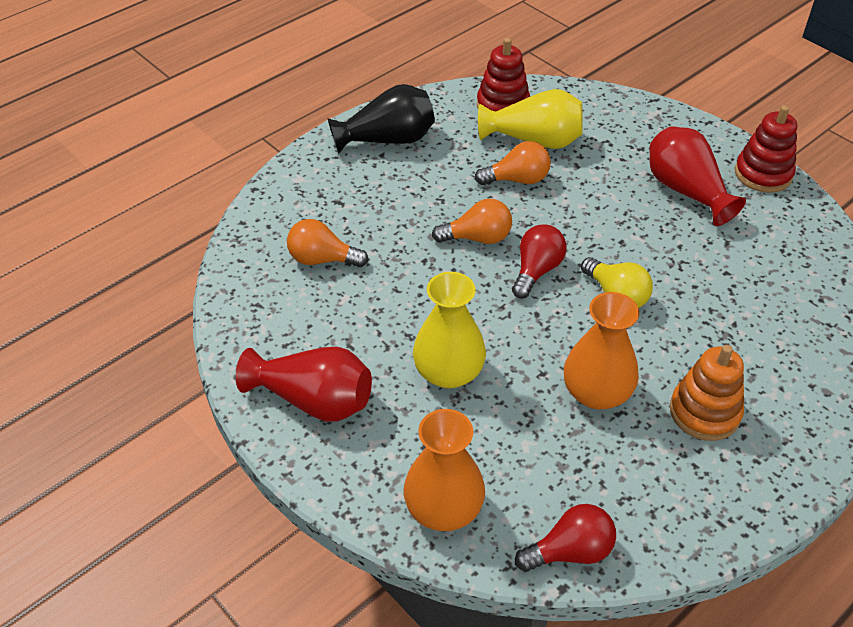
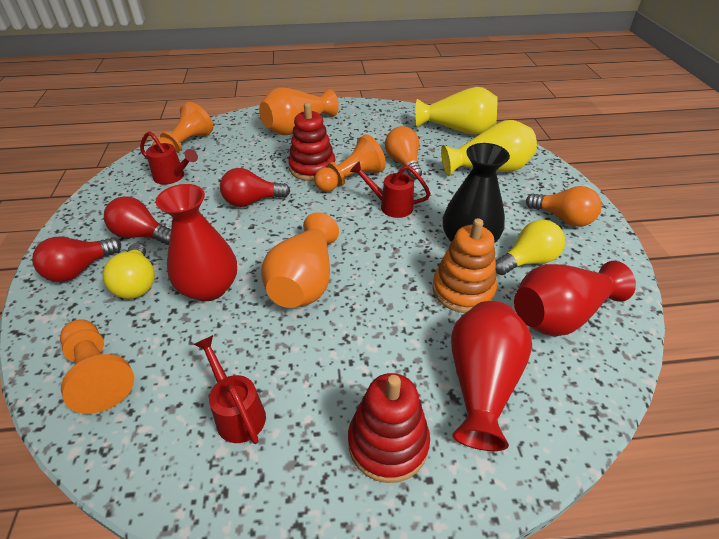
orange light bulb: 3 -> 2
orange pawn: 0 -> 3
red light bulb: 2 -> 3
red vase: 2 -> 3
red watering can: 0 -> 3
yellow light bulb: 1 -> 2

